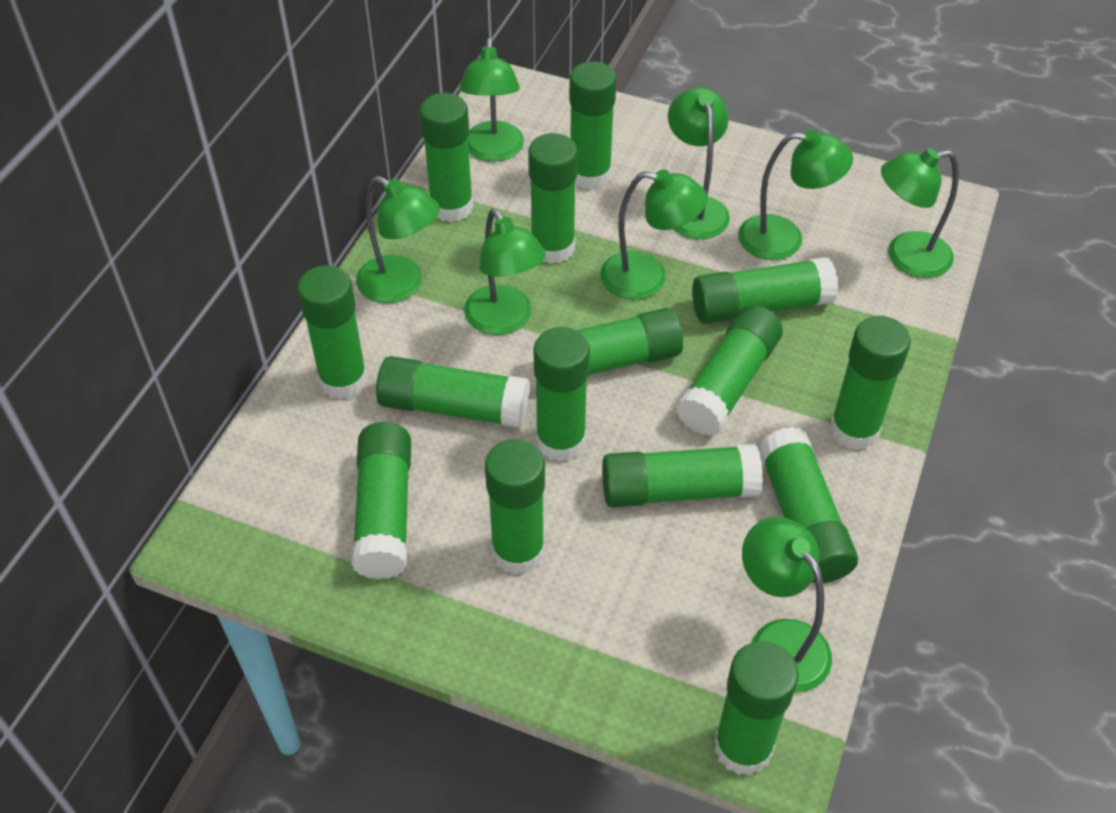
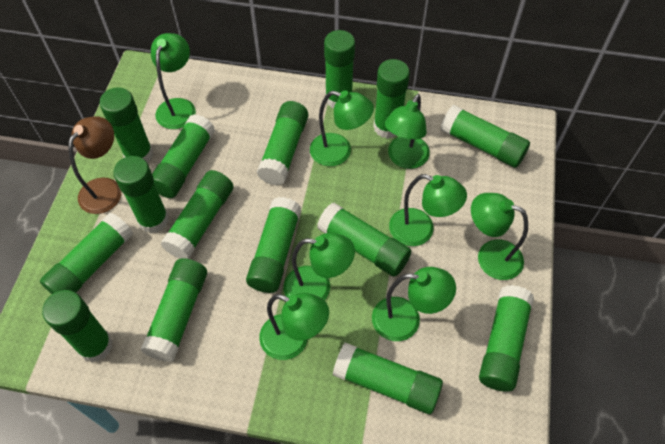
brown lamp: 0 -> 1

